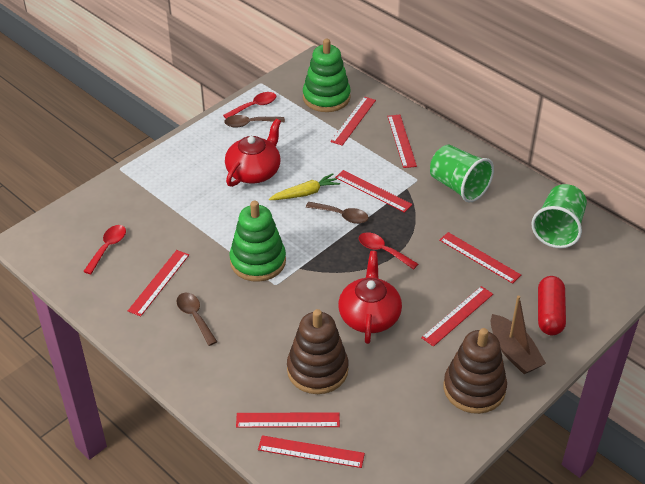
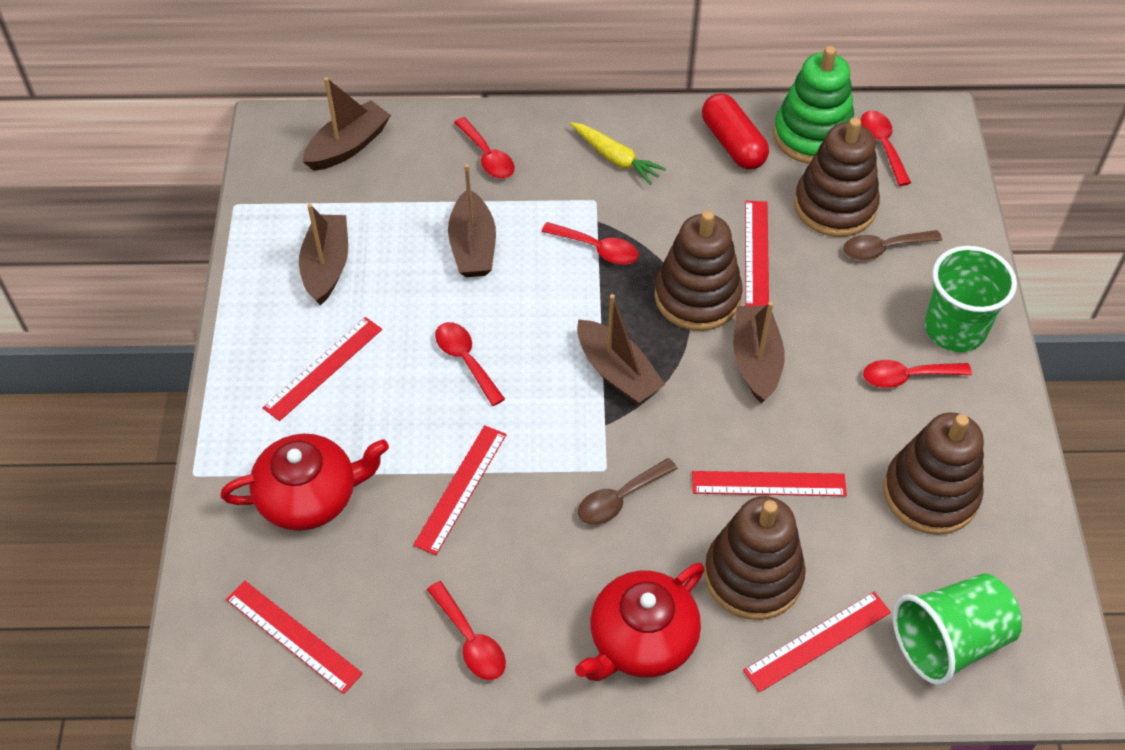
brown boat: 1 -> 5
brown spoon: 3 -> 2
brown stacking toy: 2 -> 4
green stacking toy: 2 -> 1
red ruler: 8 -> 6
red spoon: 3 -> 6

